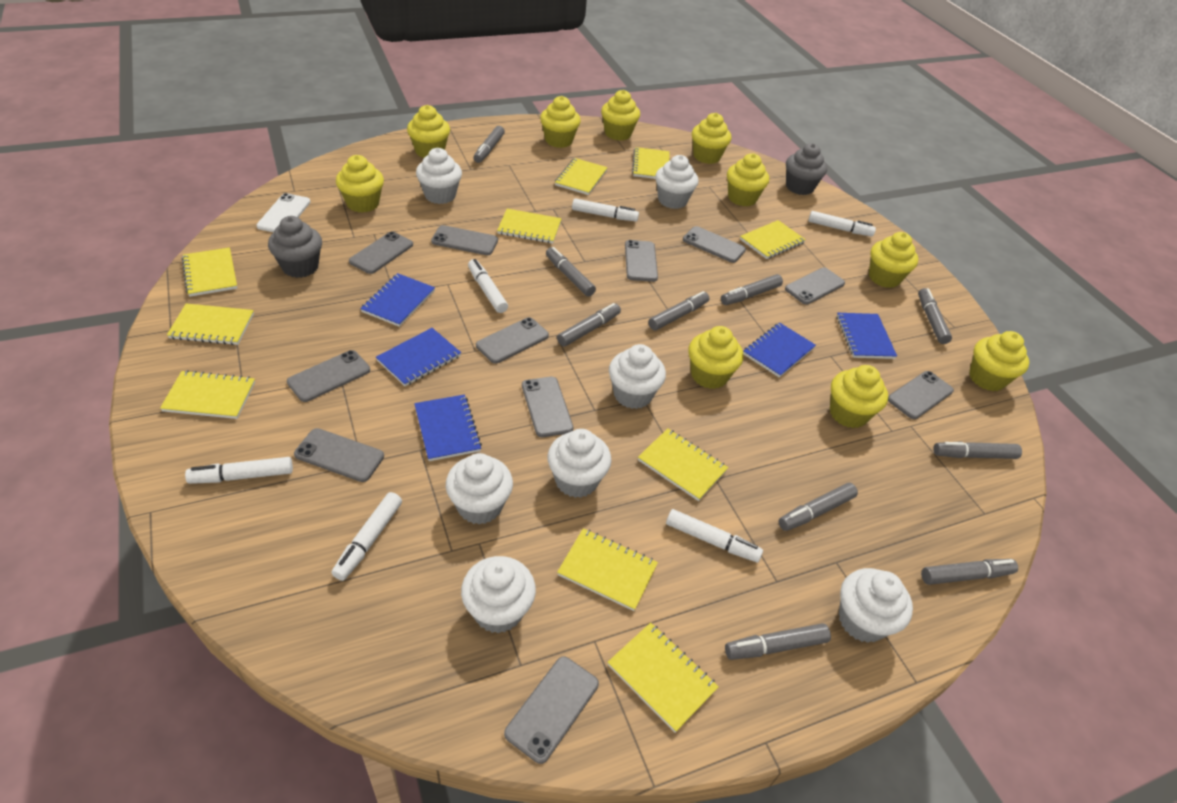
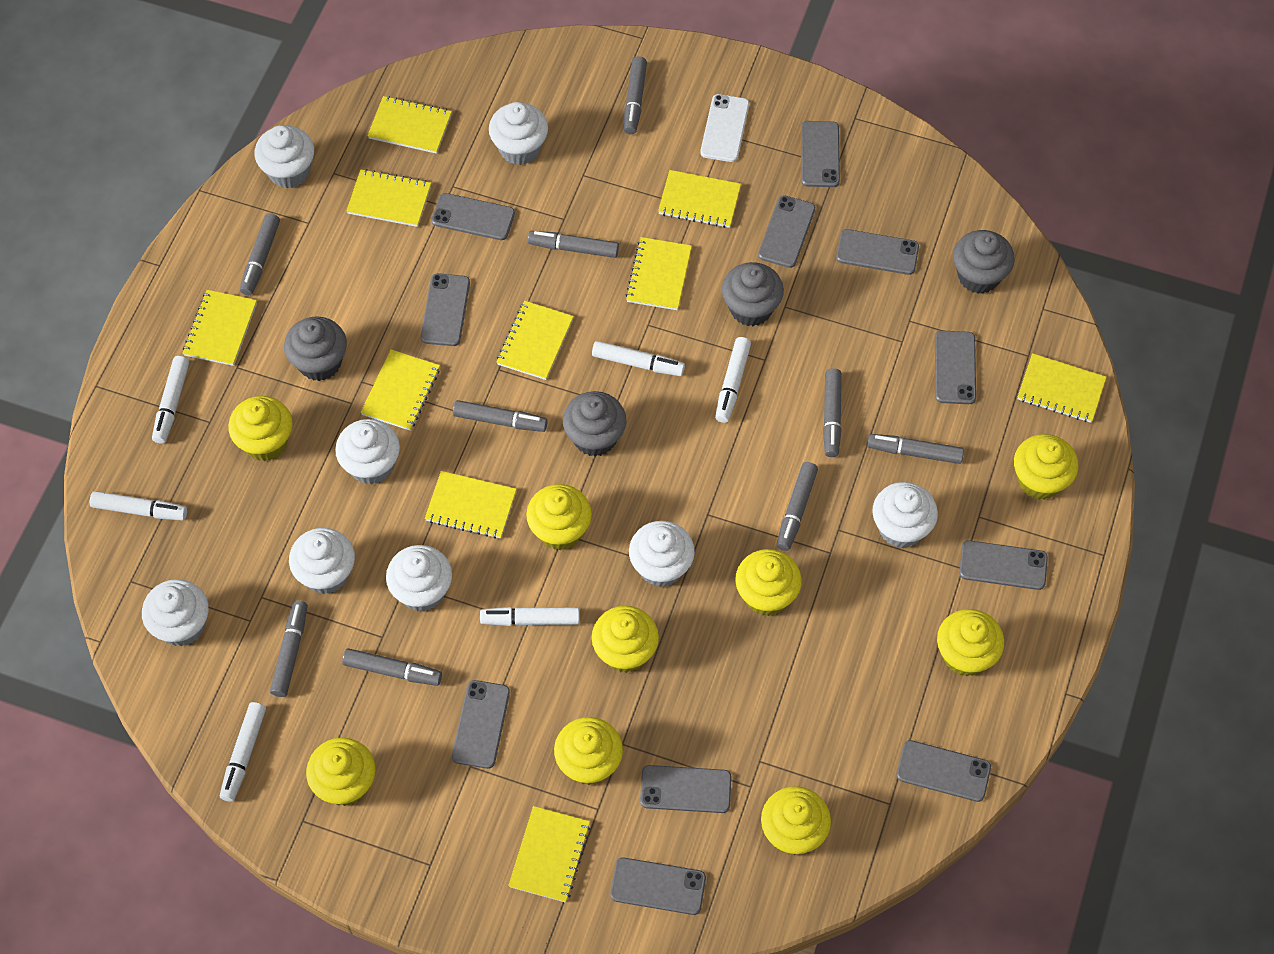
blue notebook: 5 -> 0
grey cupcake: 2 -> 4
grey marker: 10 -> 9
white cupcake: 7 -> 8
yellow cupcake: 10 -> 9

